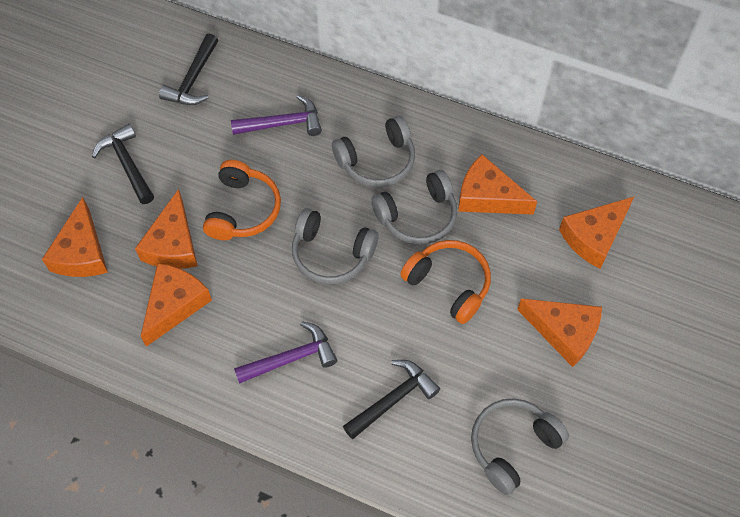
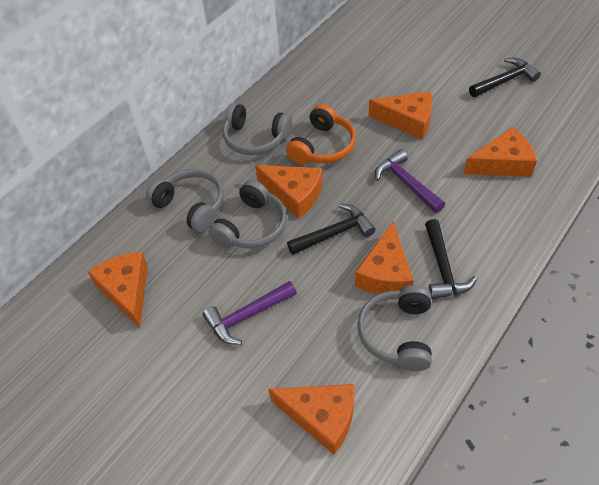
orange headphones: 2 -> 1

